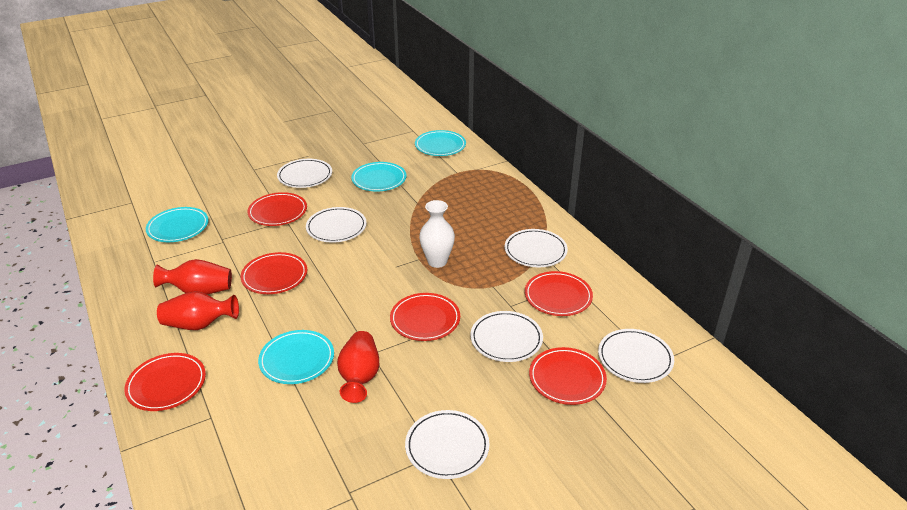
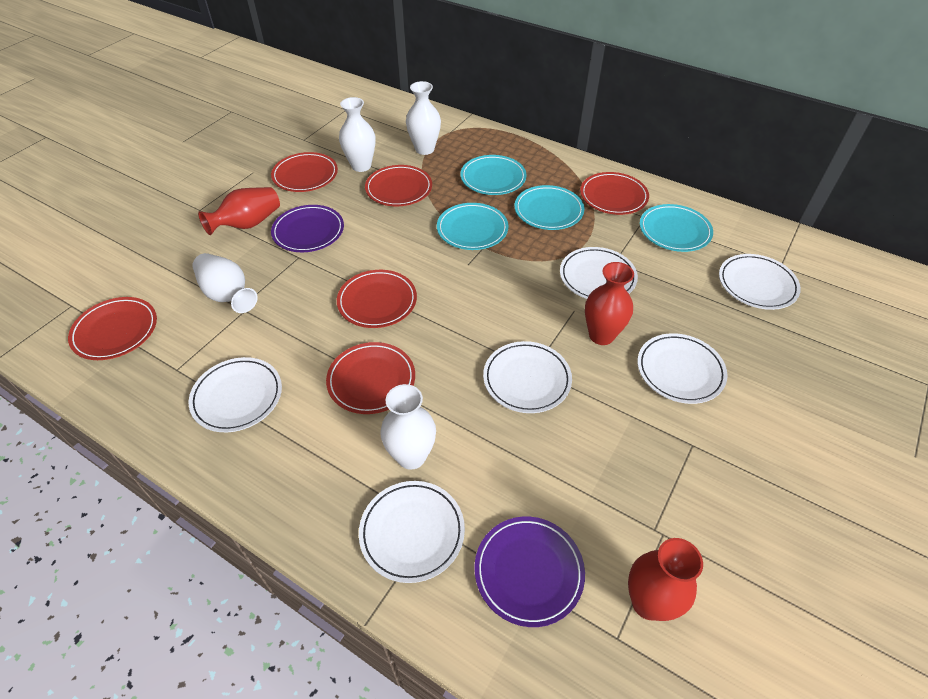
purple plate: 0 -> 2
white vase: 1 -> 4

